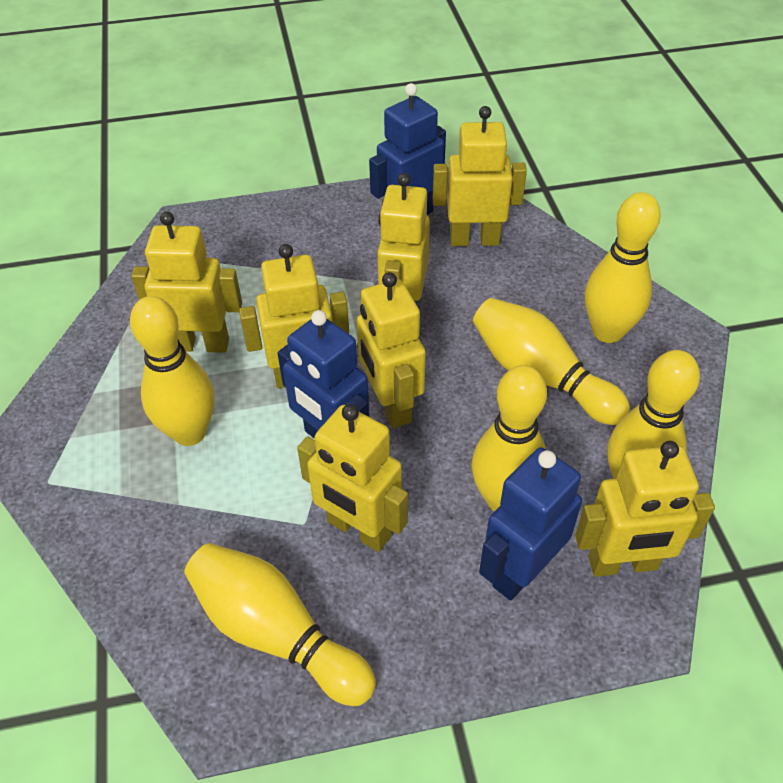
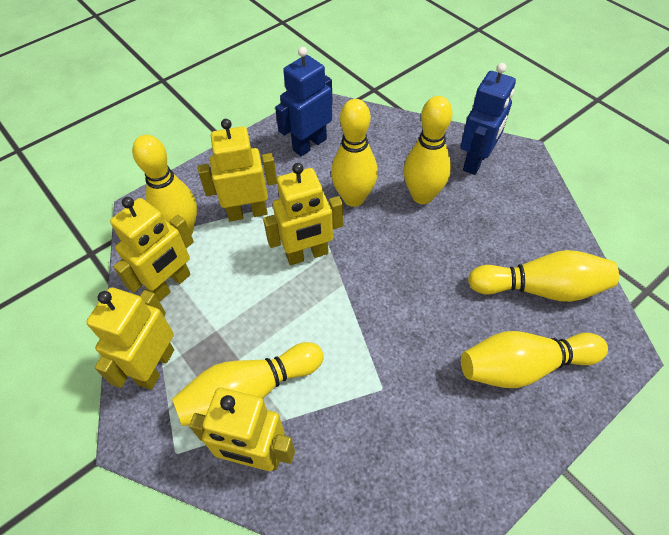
blue robot: 3 -> 2
yellow robot: 7 -> 5

